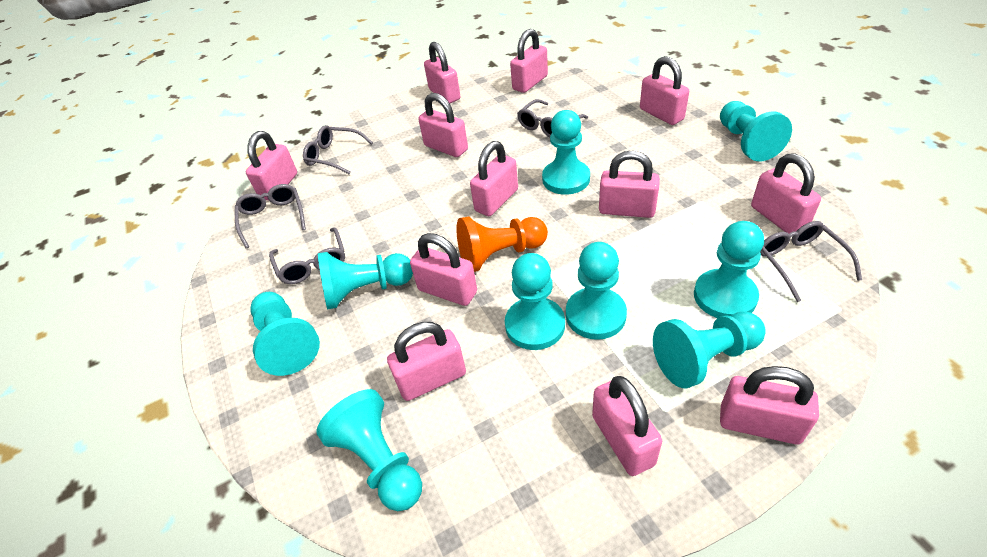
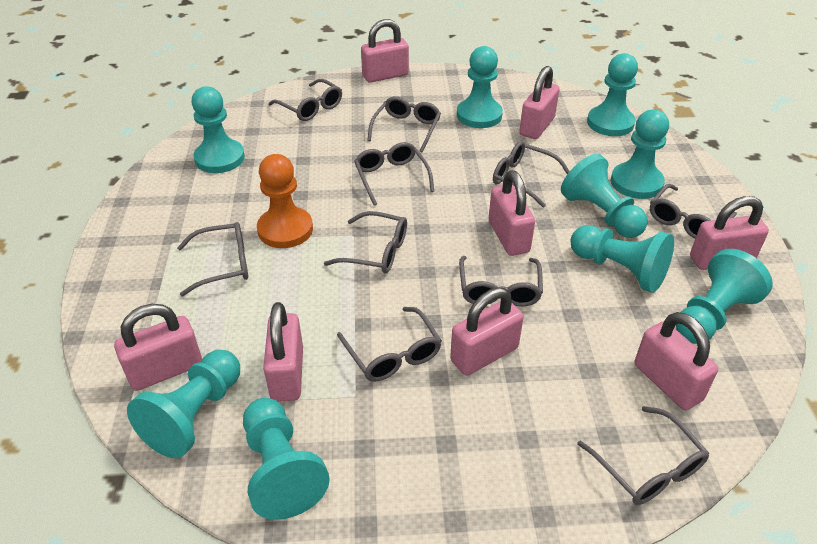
grey glasses: 5 -> 10
pink padlock: 12 -> 8

